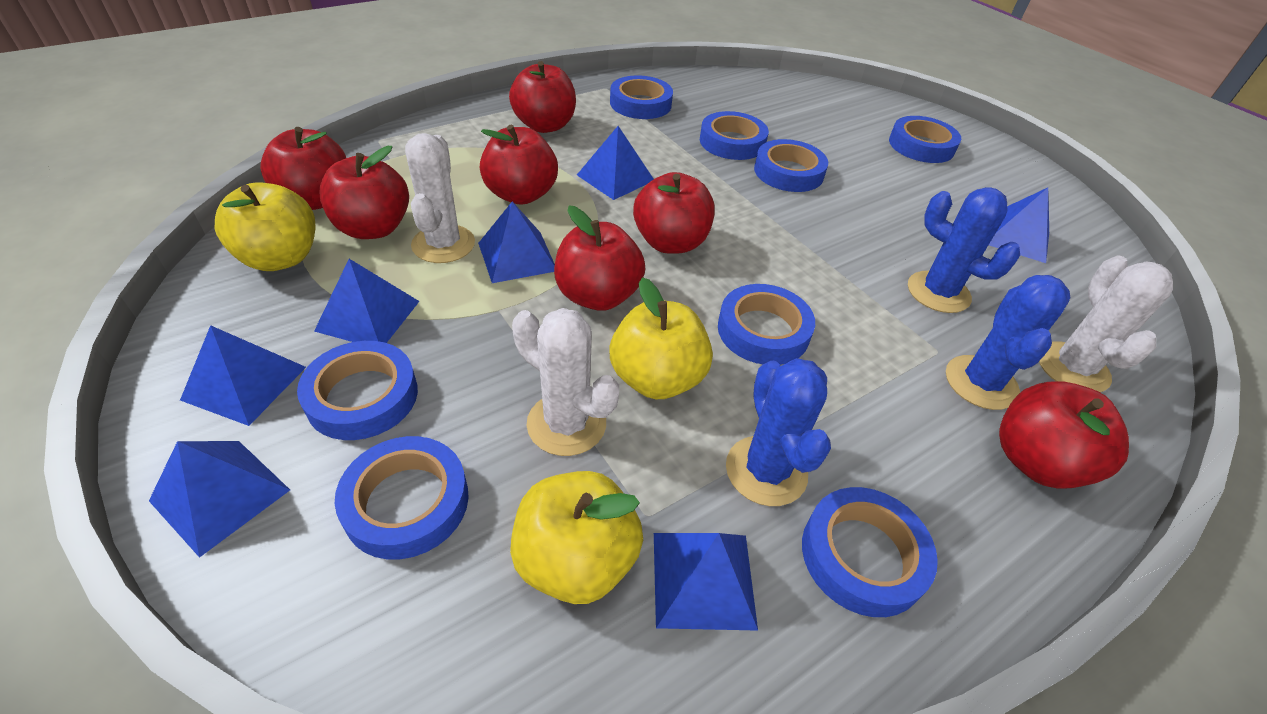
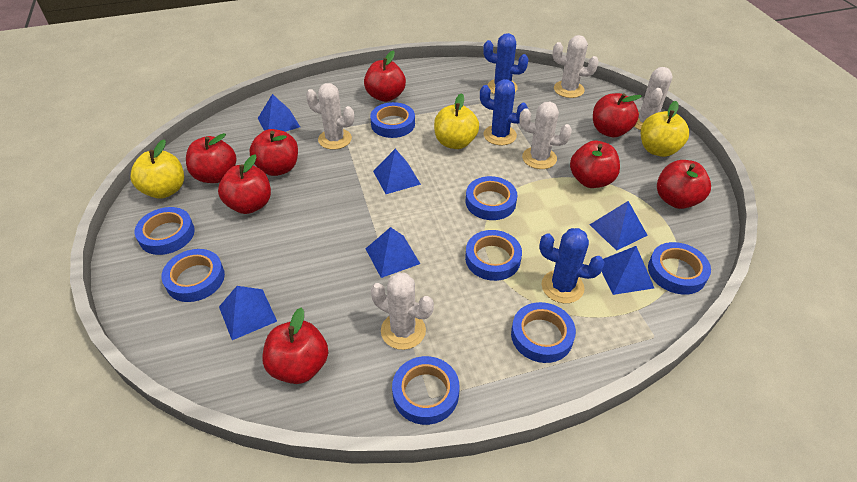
blue pyramid: 7 -> 6
red apple: 7 -> 8
white cactus: 3 -> 5

